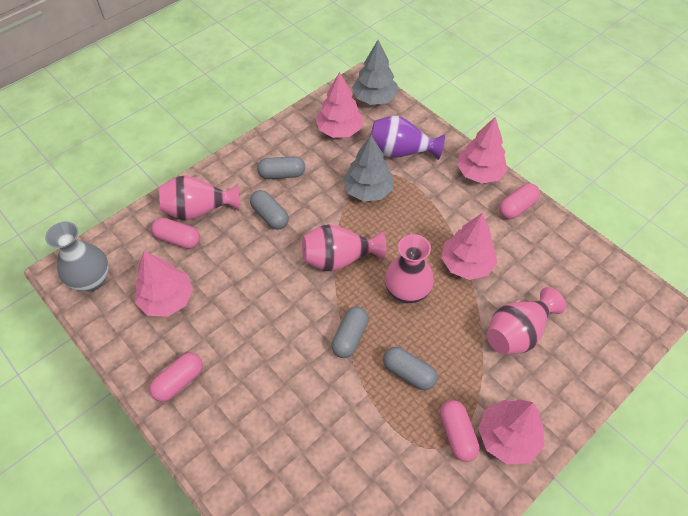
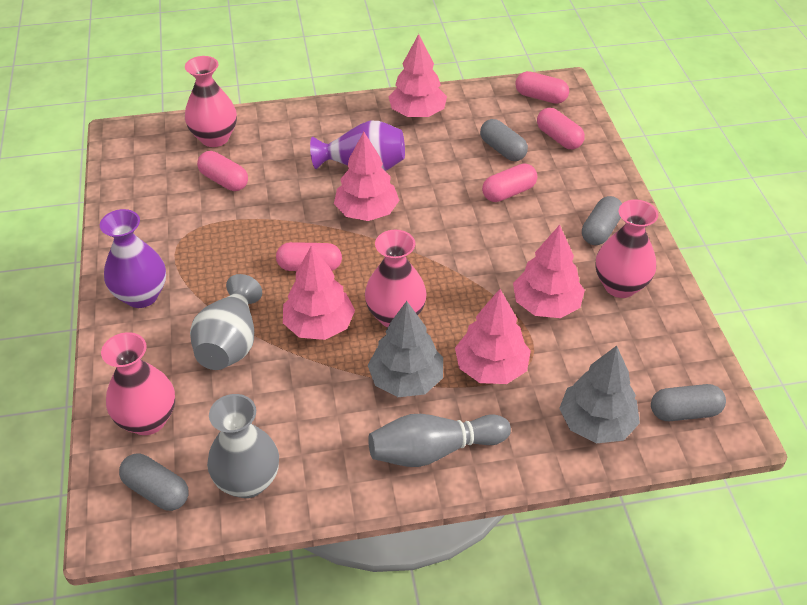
grey bowling pin: 0 -> 1
grey vase: 1 -> 2
pink capsule: 4 -> 5
purple vase: 1 -> 2

